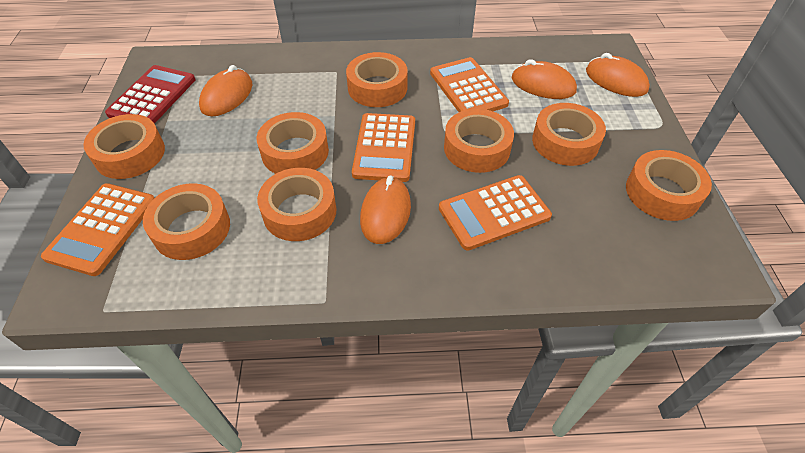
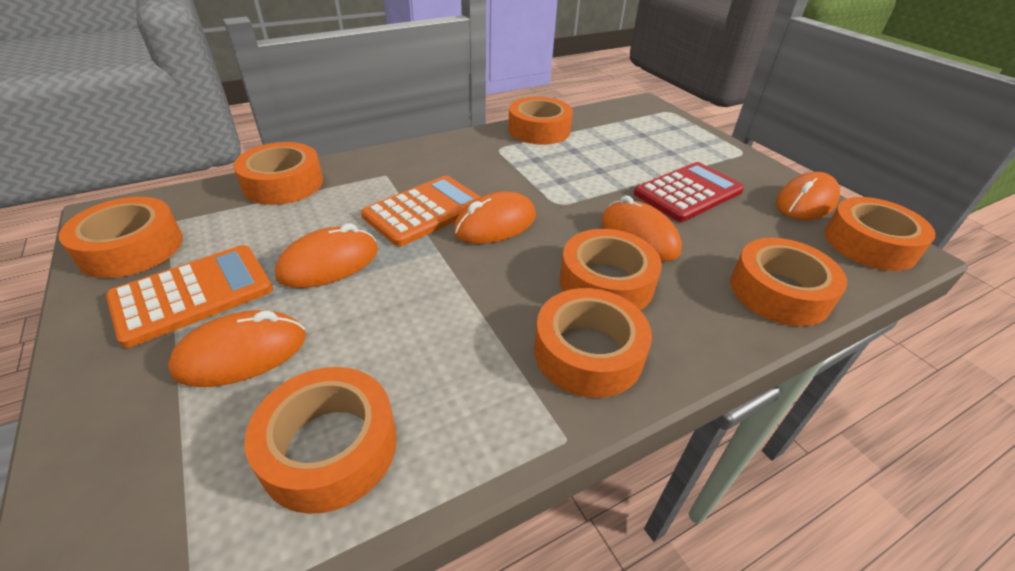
orange calculator: 4 -> 2
orange mouse: 4 -> 5

